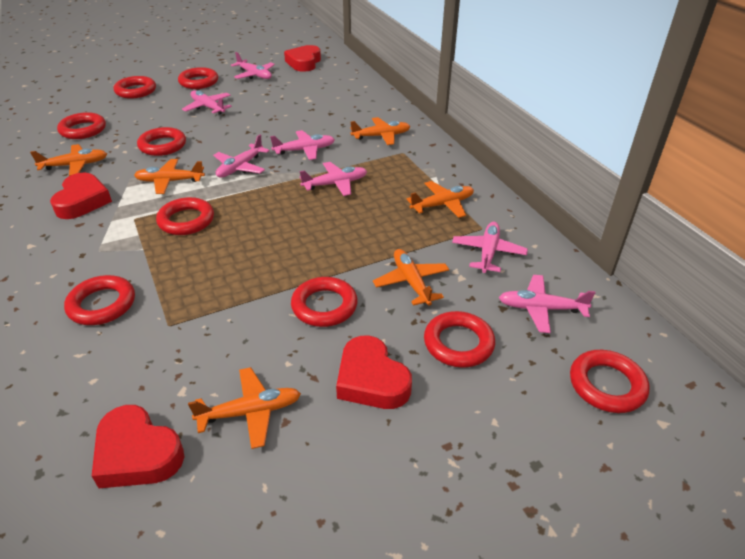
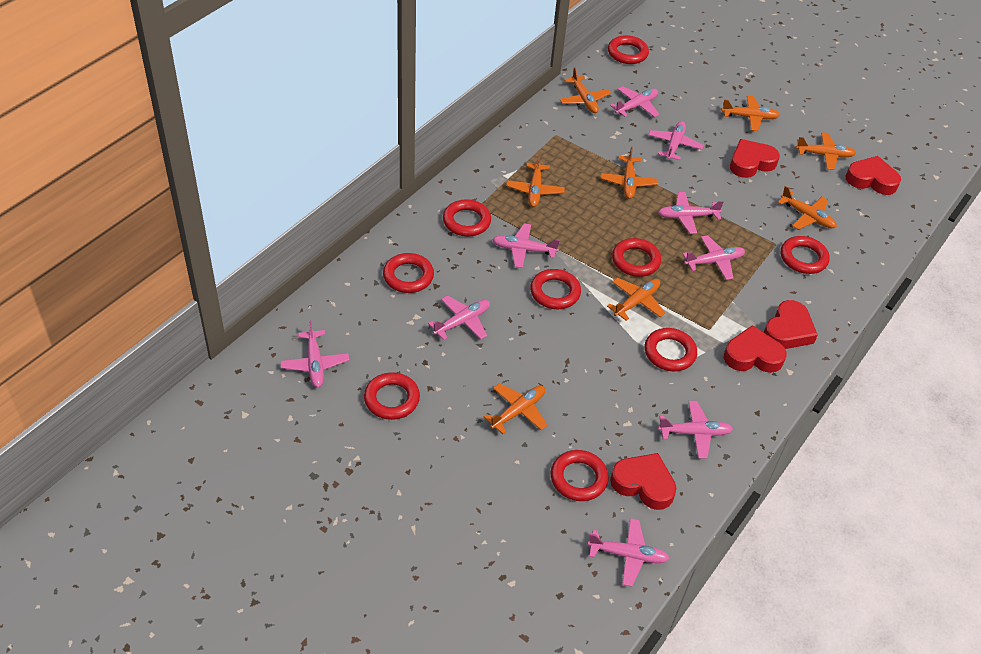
orange plane: 6 -> 8
pink plane: 7 -> 9
red heart: 4 -> 5

